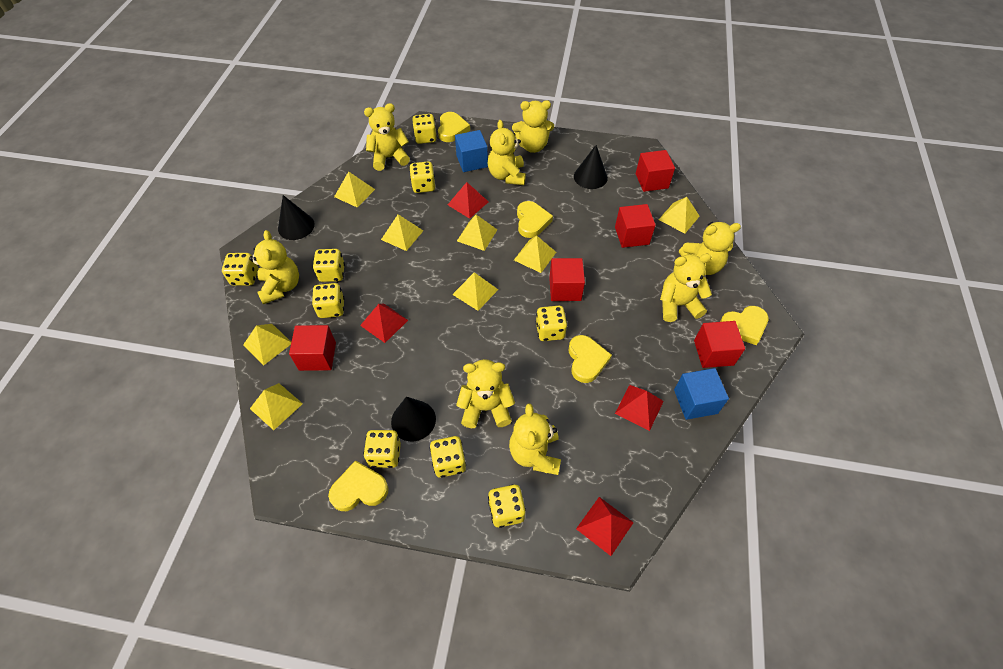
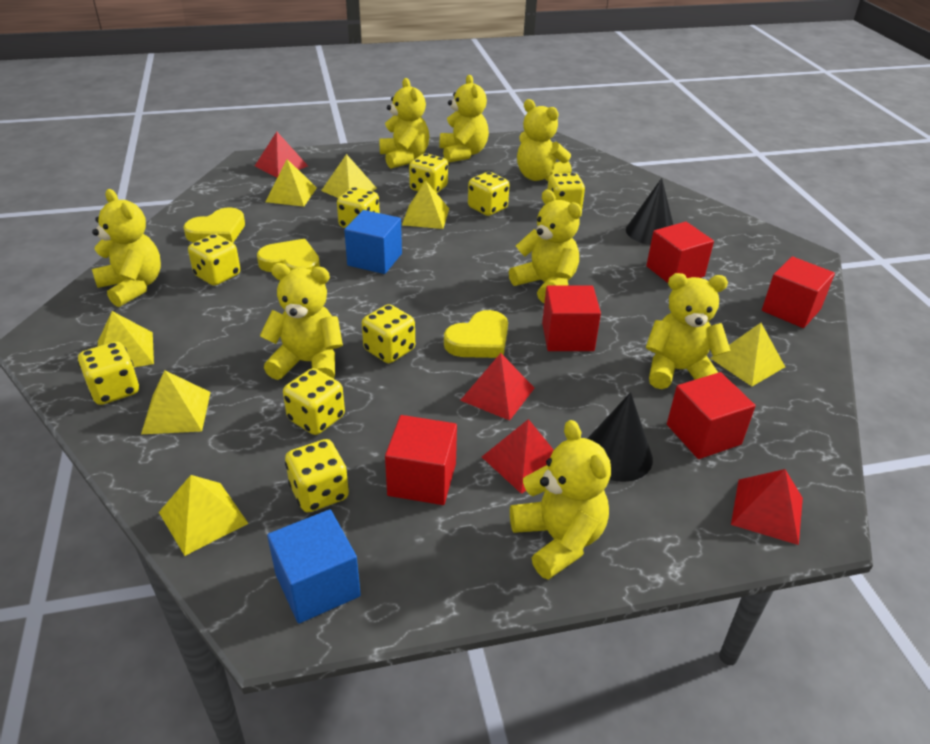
black cone: 3 -> 2
yellow heart: 5 -> 3
yellow pyramid: 8 -> 7

